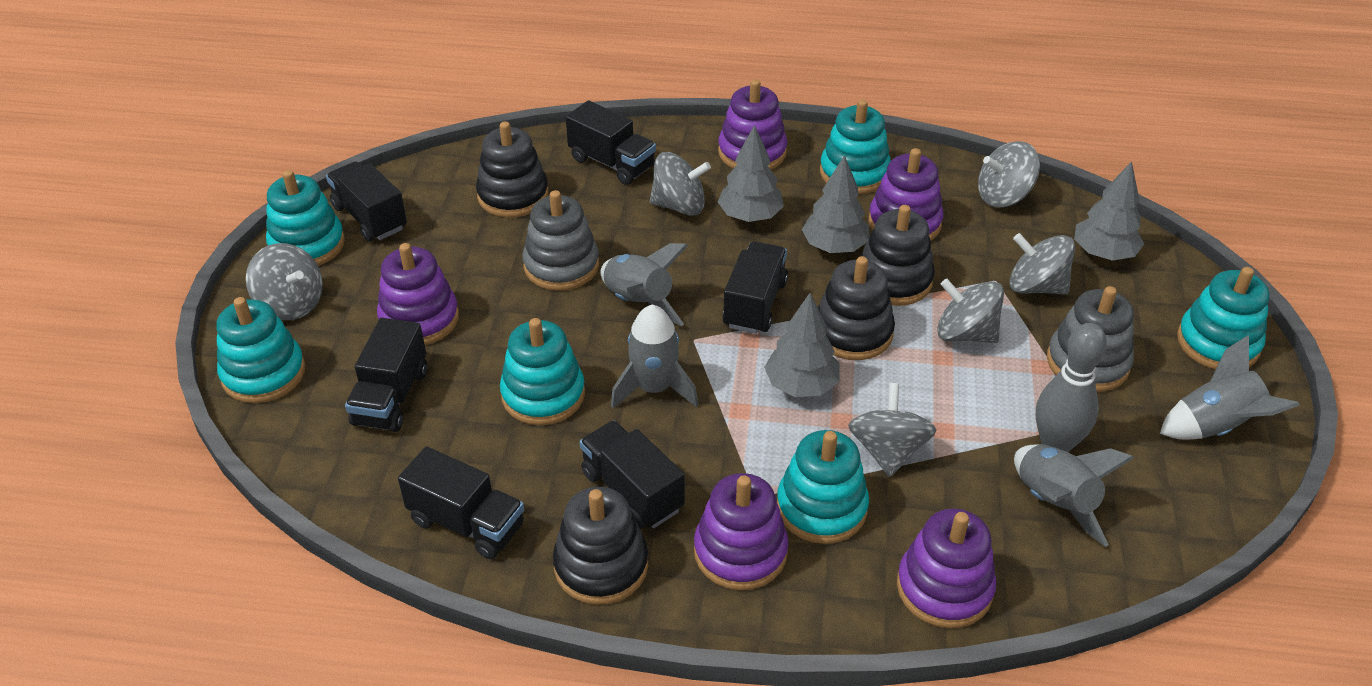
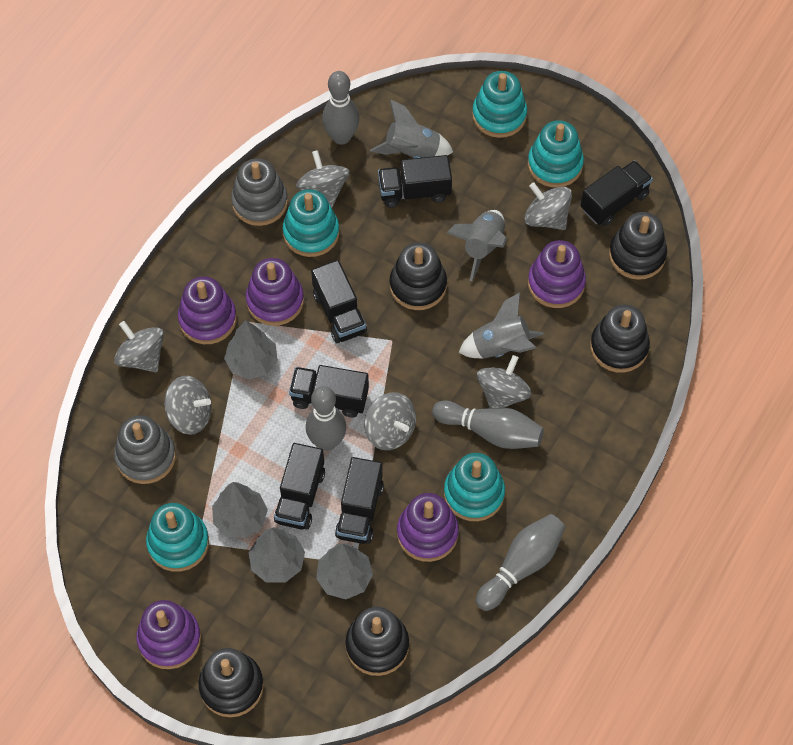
black stacking toy: 4 -> 5
grey bowling pin: 1 -> 4
grey rocket: 4 -> 3
turquoise stacking toy: 6 -> 5

